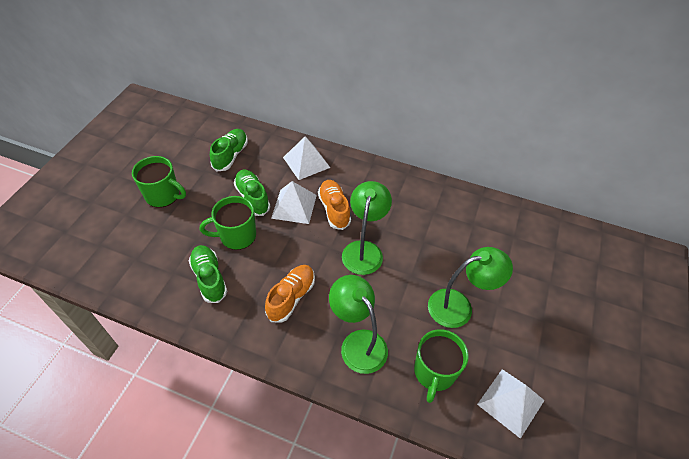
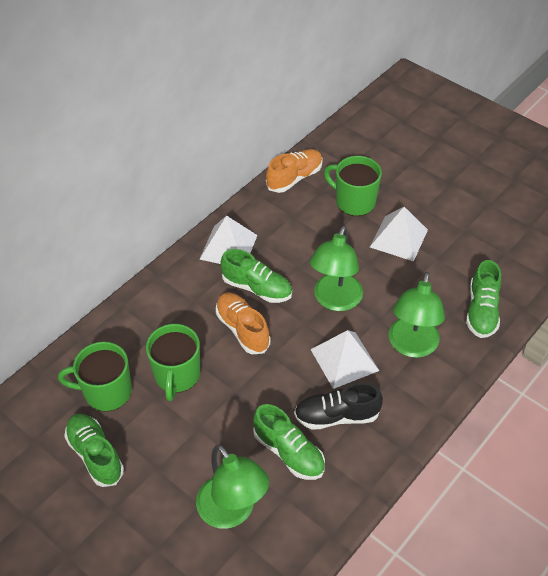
black shoe: 0 -> 1
green shoe: 3 -> 4

